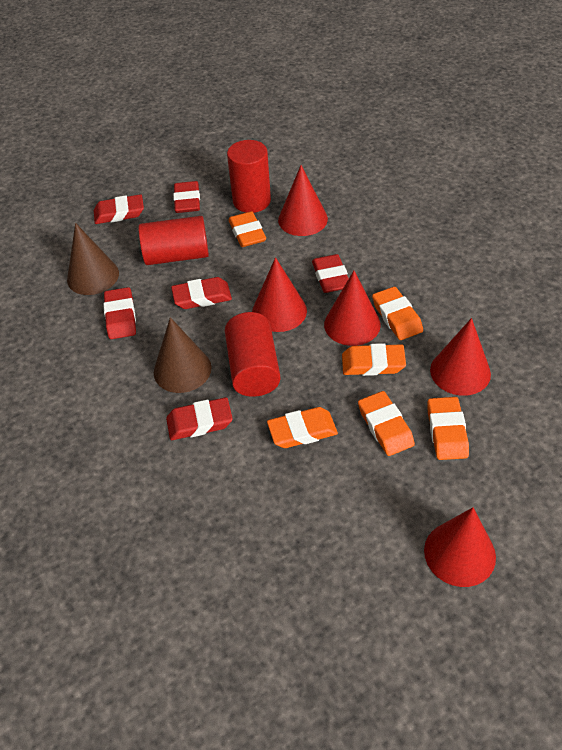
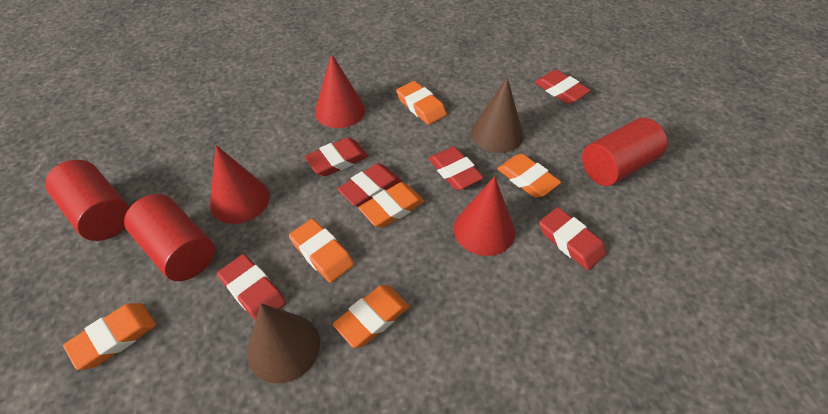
red cone: 5 -> 3

